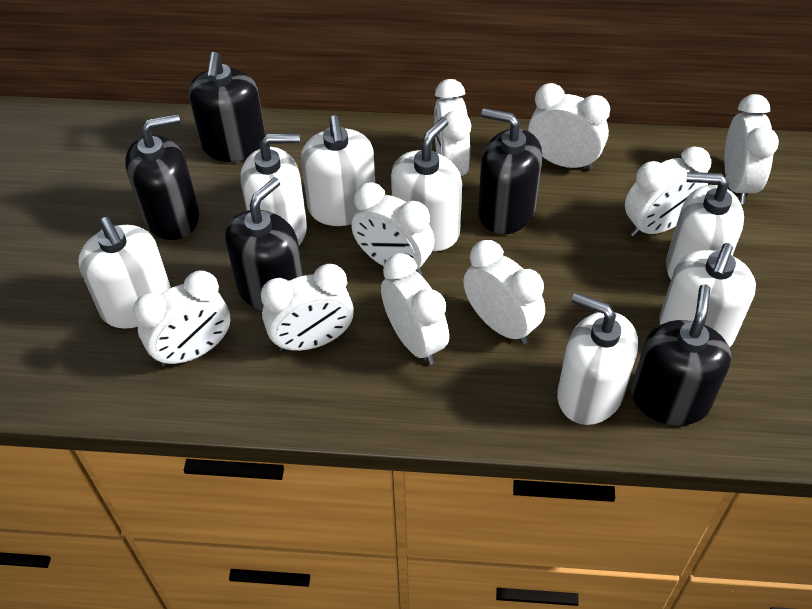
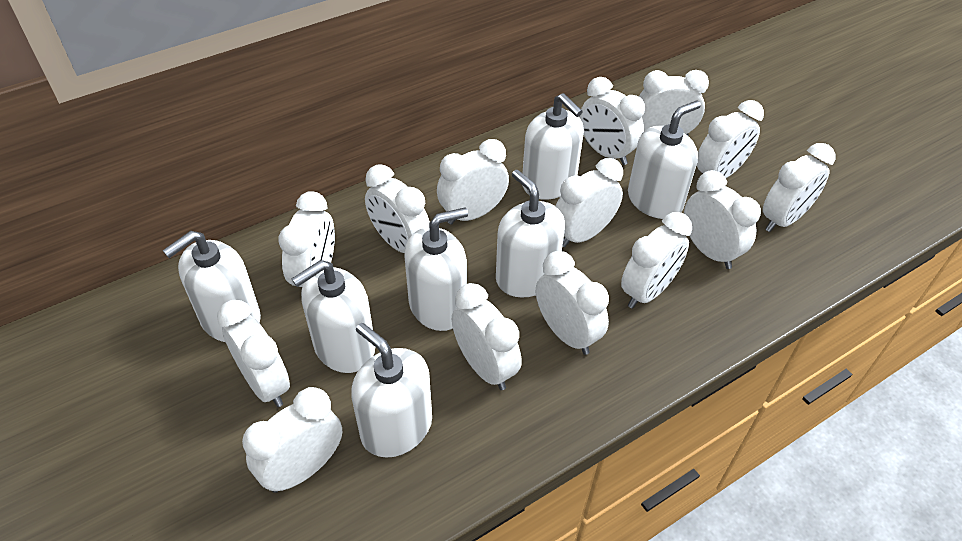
black soap dispenser: 5 -> 0
white clock: 9 -> 14

